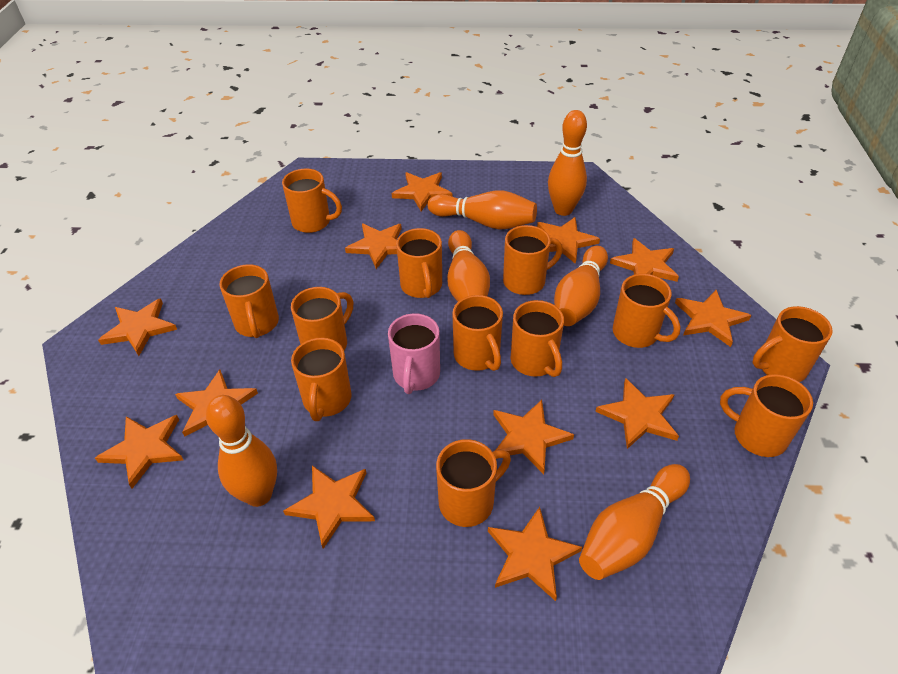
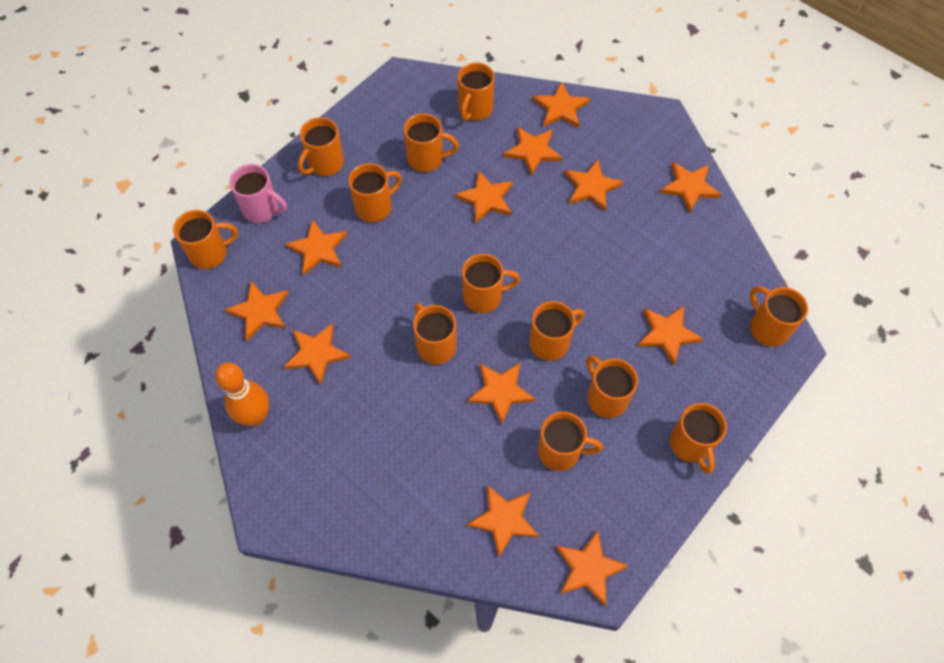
orange bowling pin: 6 -> 1

